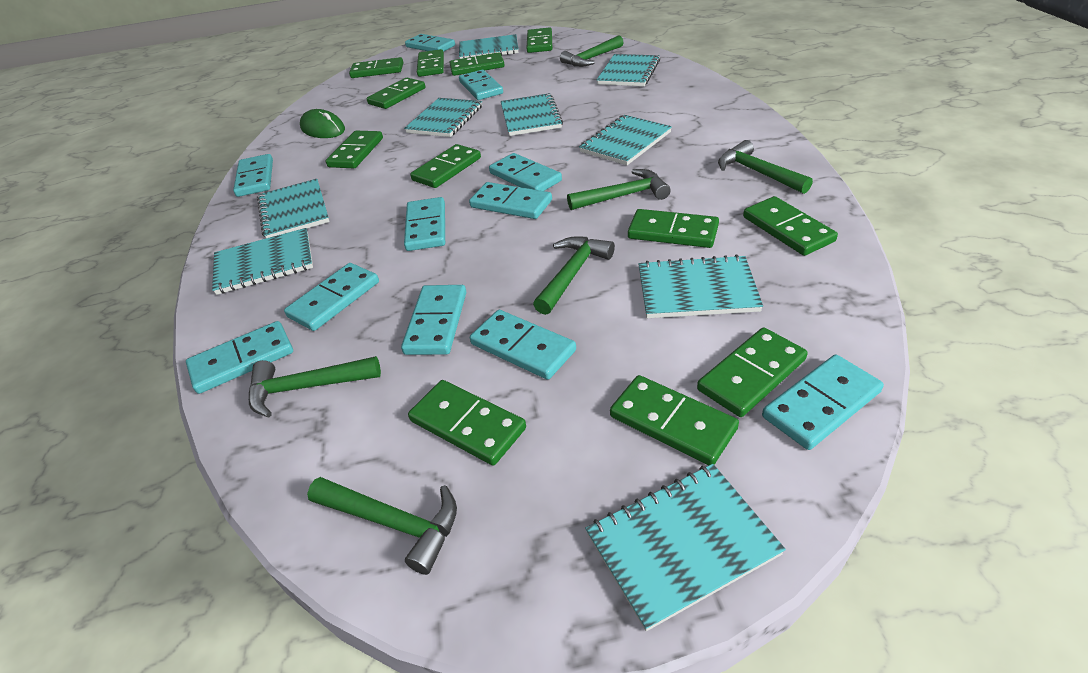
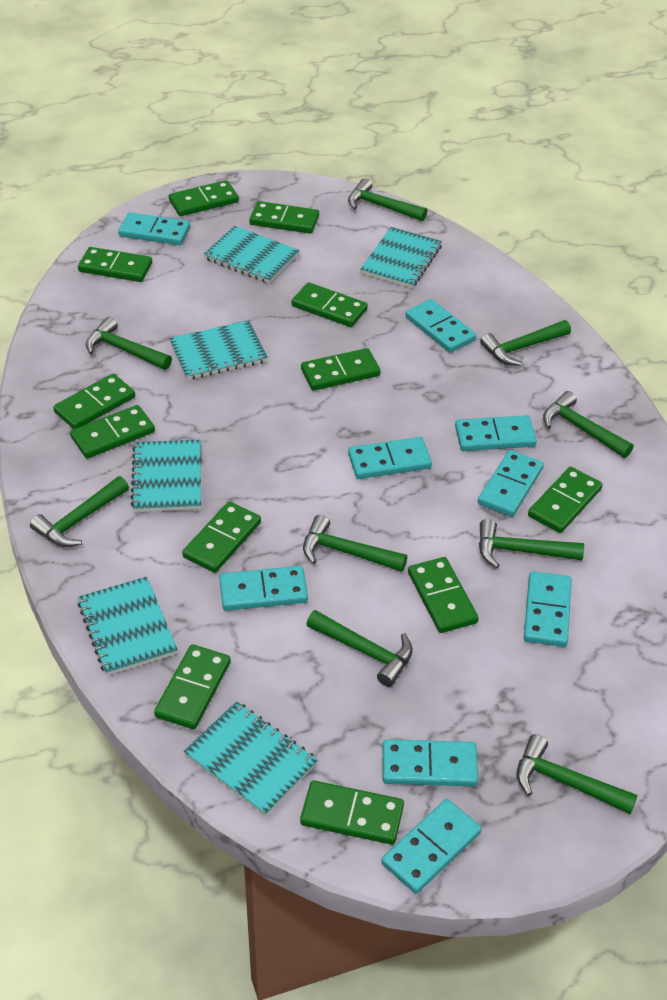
green hammer: 6 -> 9
green mouse: 1 -> 0
turquoise domino: 11 -> 9
turquoise notebook: 9 -> 6

